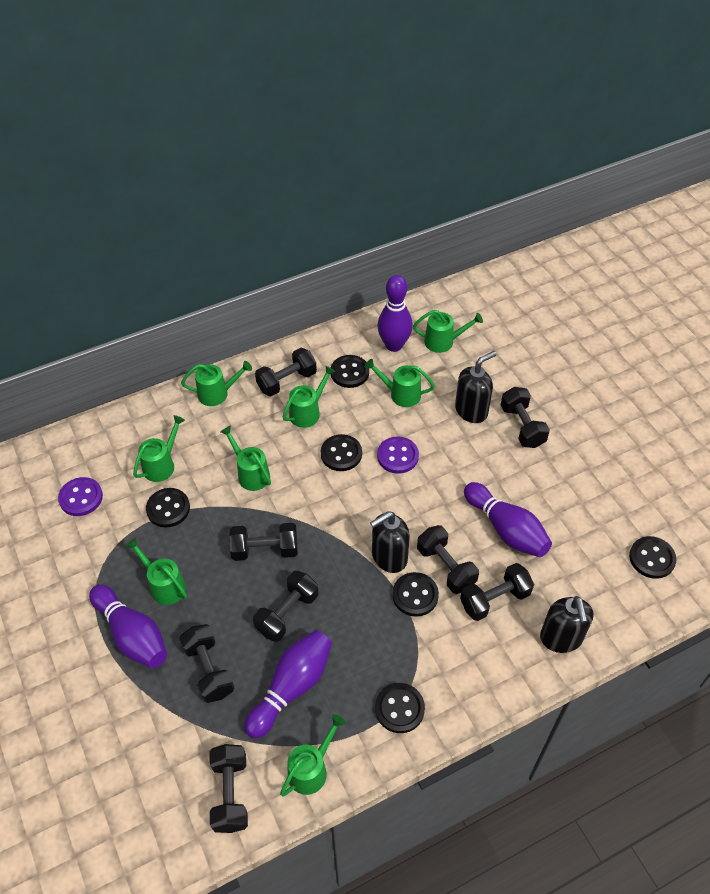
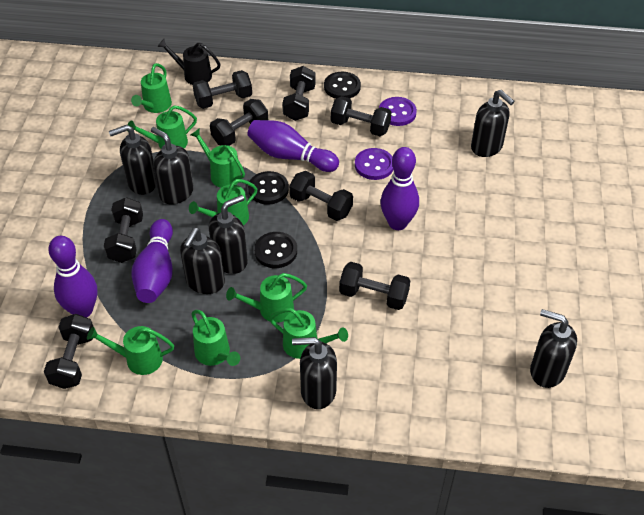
black button: 6 -> 3
black soap dispenser: 3 -> 7
black watering can: 0 -> 1

